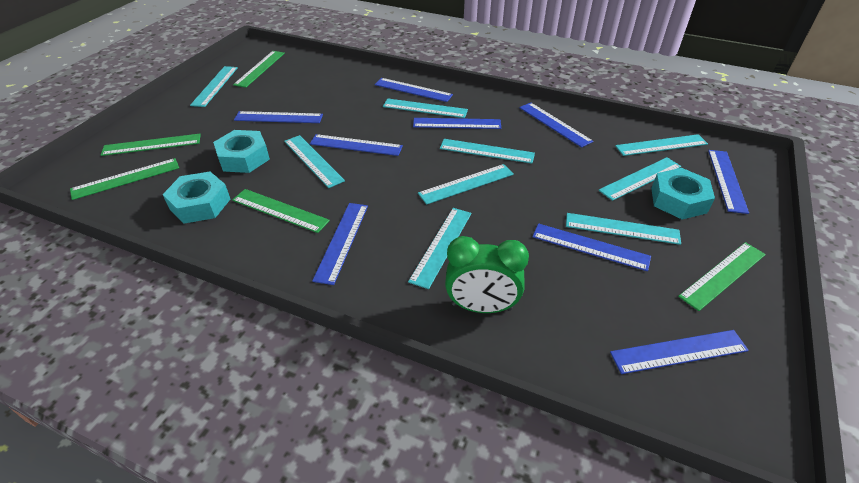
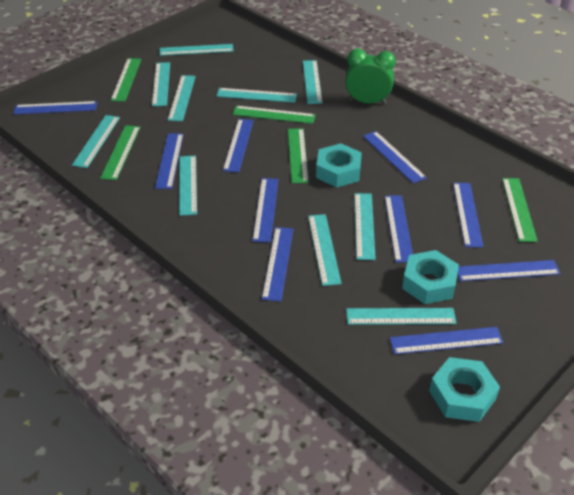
blue ruler: 9 -> 10
turquoise ruler: 9 -> 10

